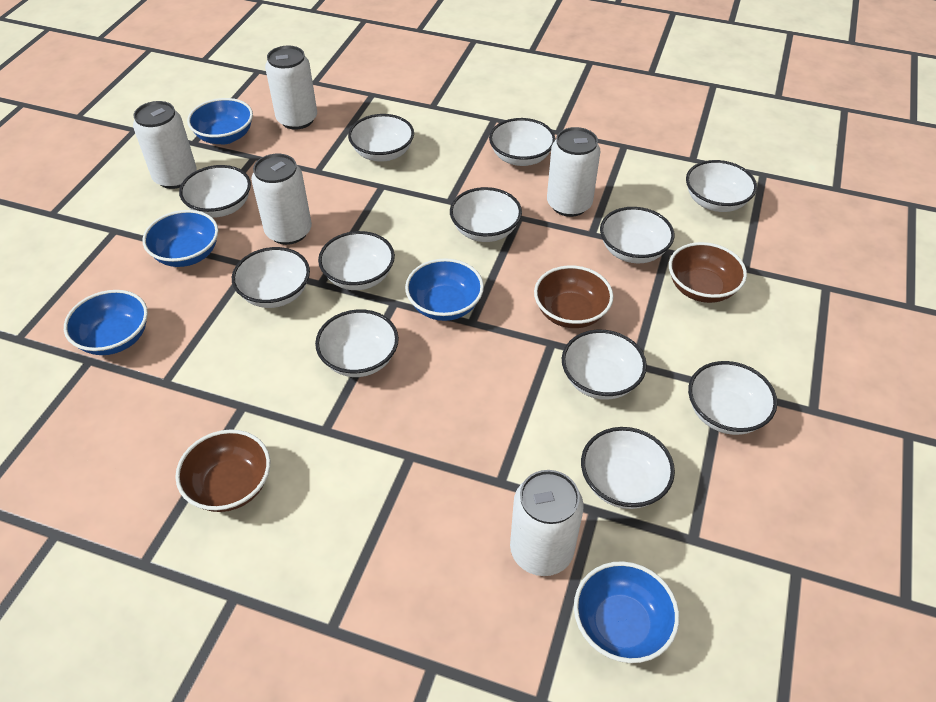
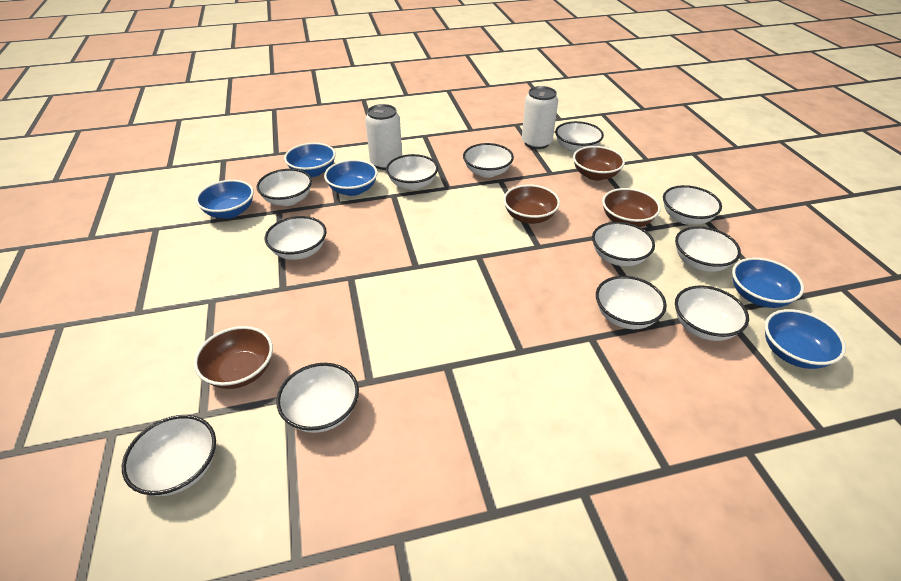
brown bowl: 3 -> 4
white can: 5 -> 2

